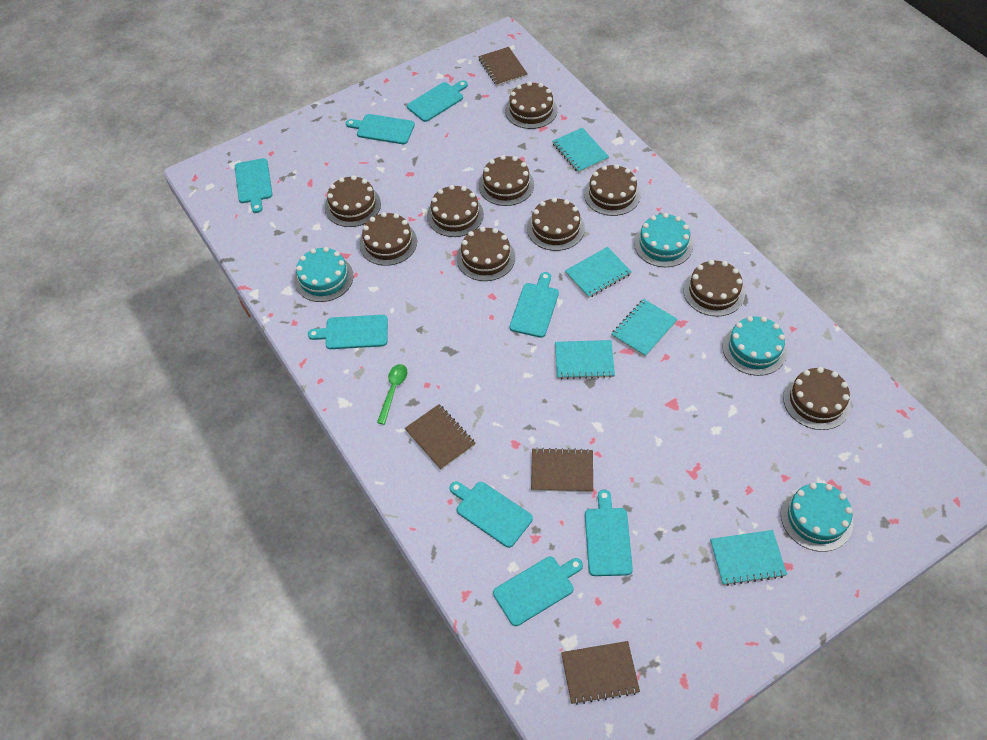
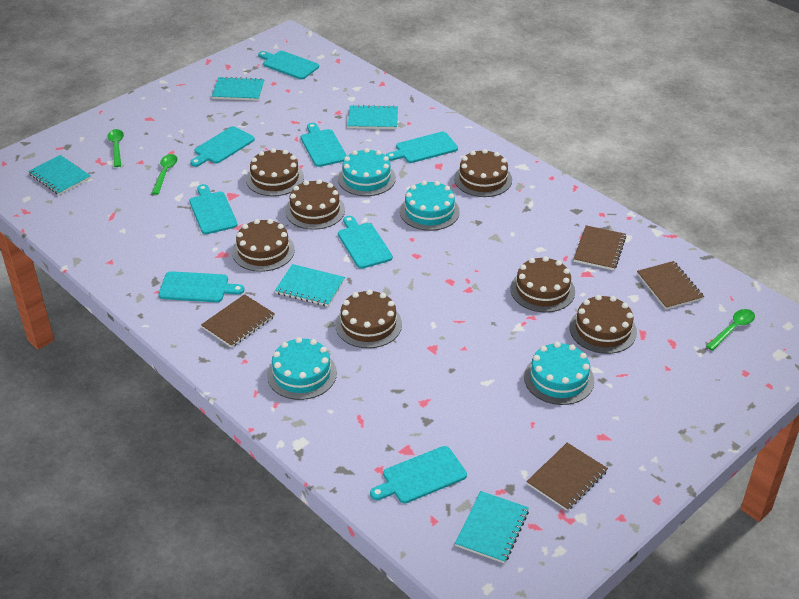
brown cake: 10 -> 7
green spoon: 1 -> 3

